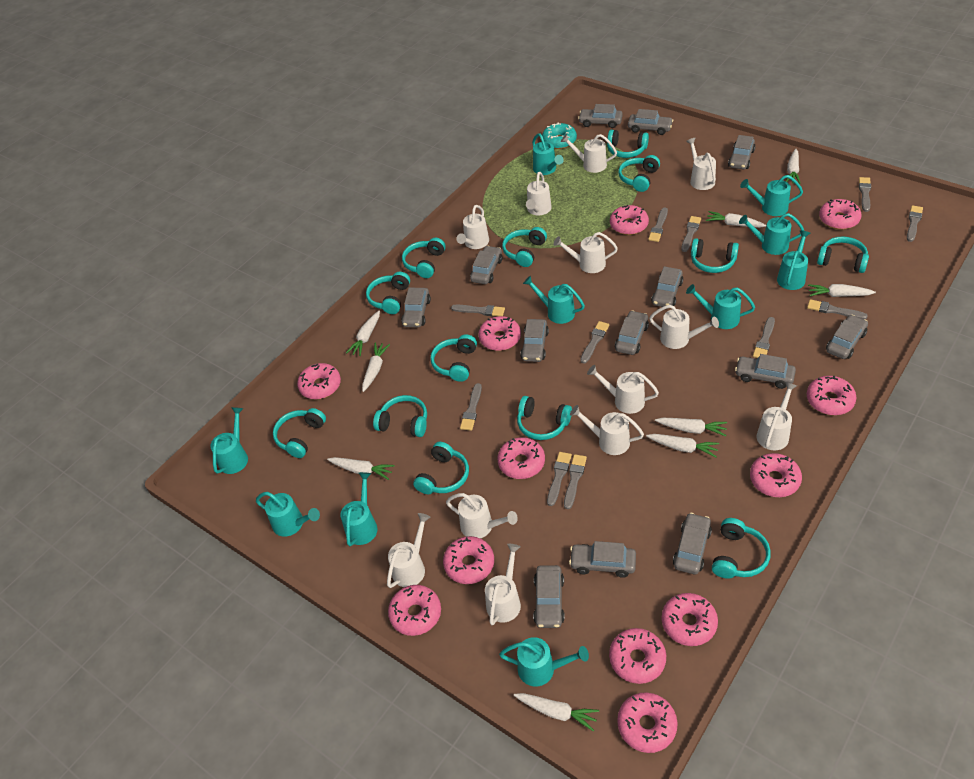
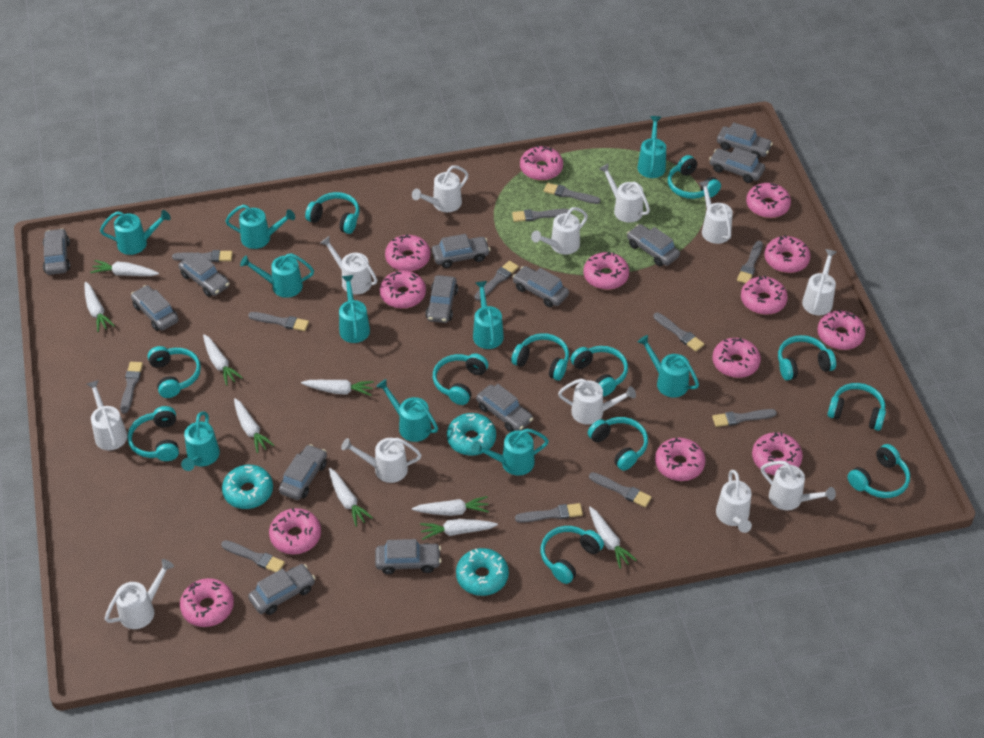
grey brush: 11 -> 12
pink donut: 12 -> 13
turquoise donut: 1 -> 3
turquoise headphones: 13 -> 12

